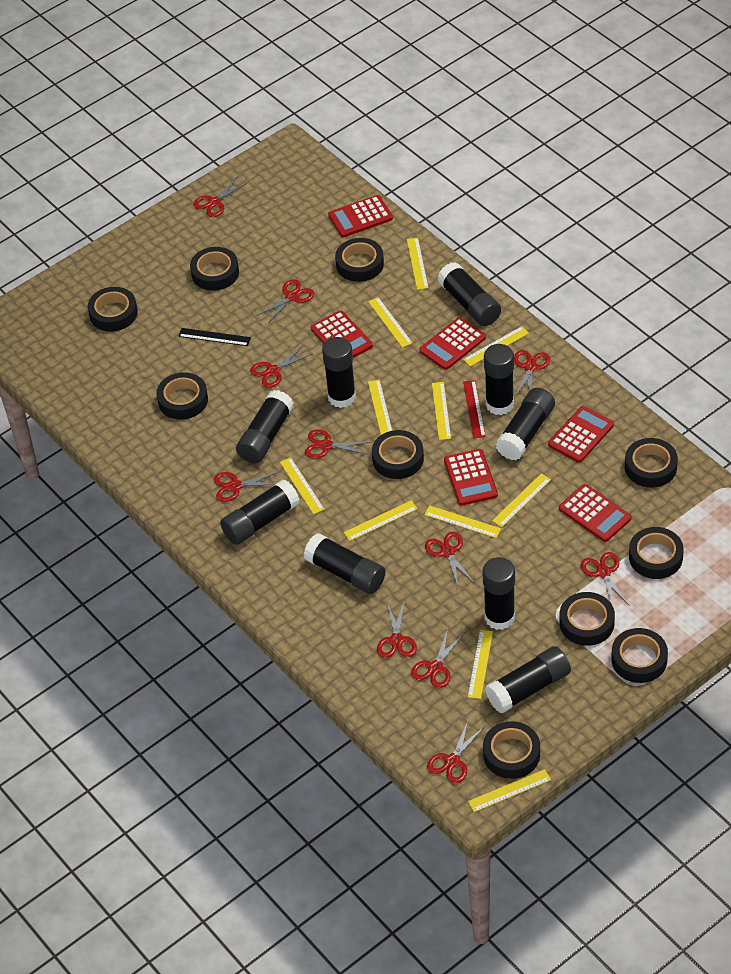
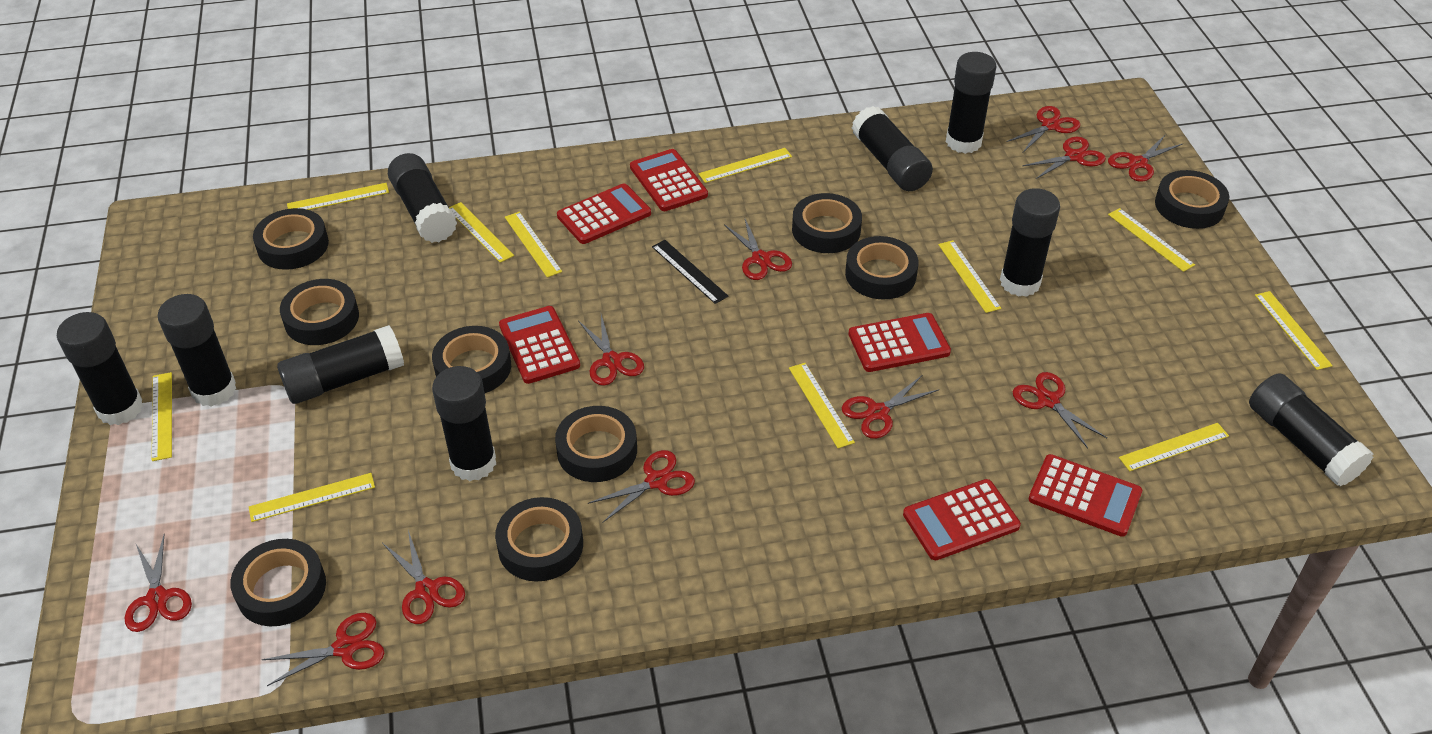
black tape: 10 -> 9
red ruler: 1 -> 0

